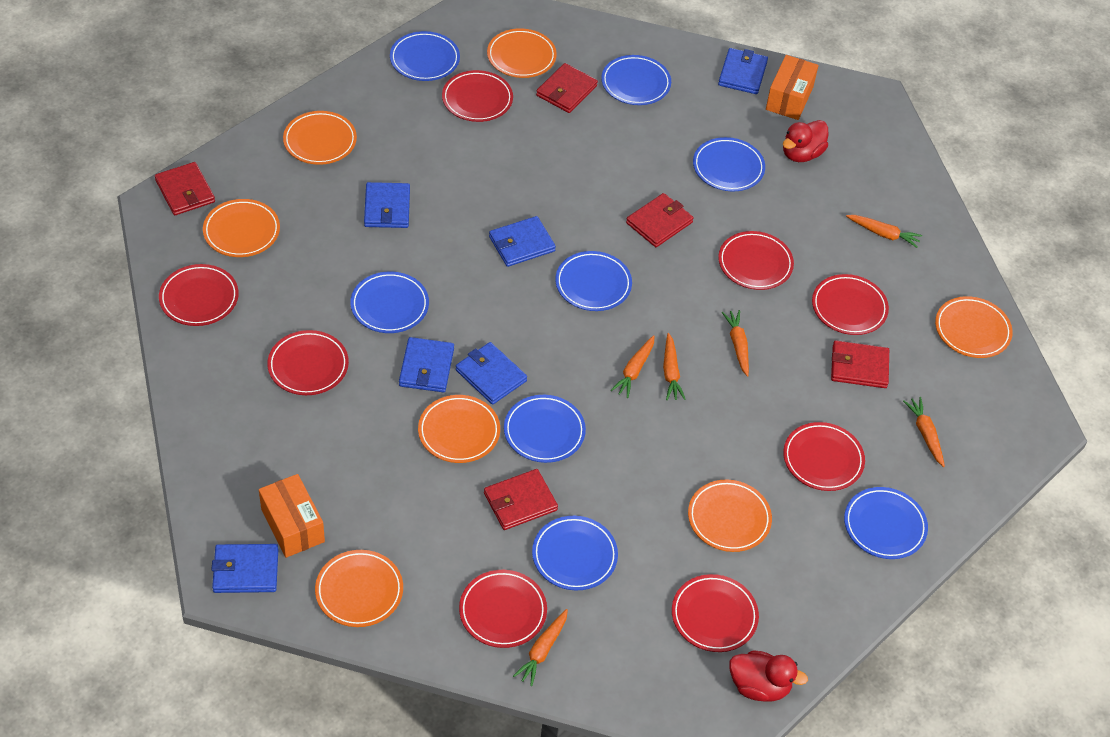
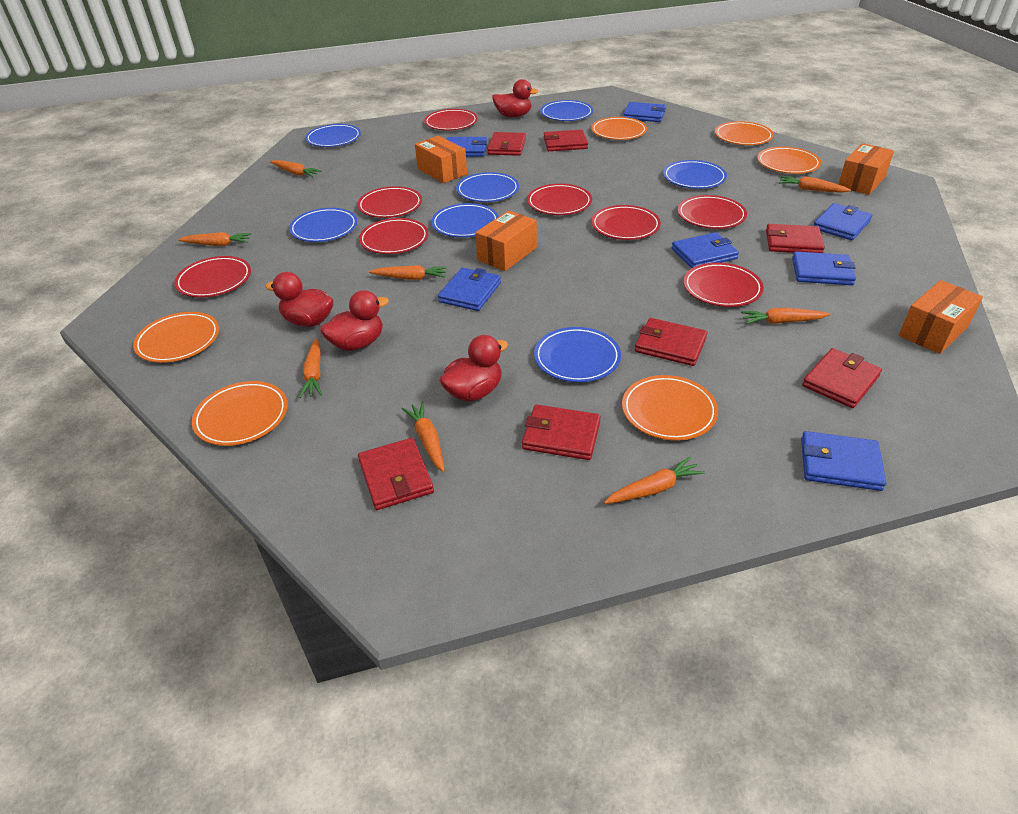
blue plate: 8 -> 7
blue wallet: 6 -> 7
orange box: 2 -> 4
orange carrot: 6 -> 8
orange plate: 7 -> 6
red duck: 2 -> 4
red wallet: 5 -> 7

